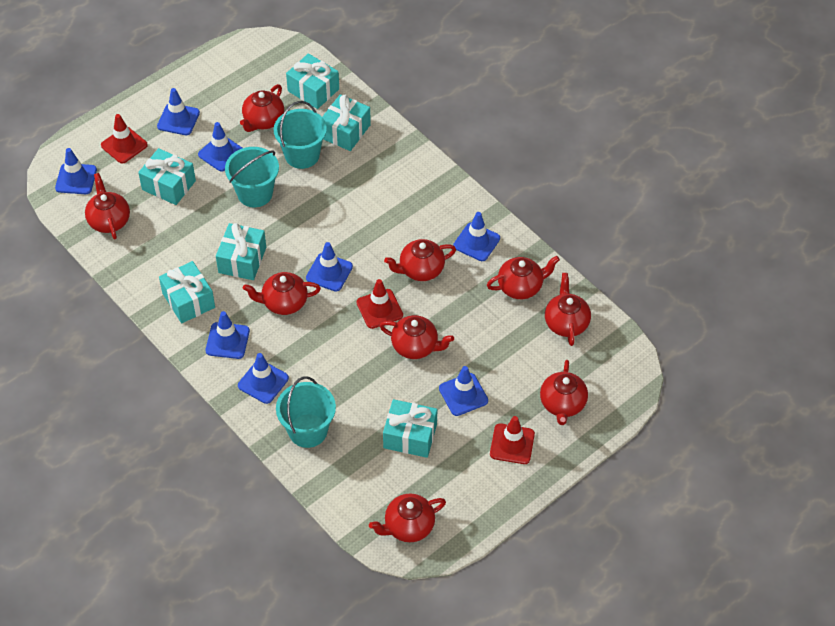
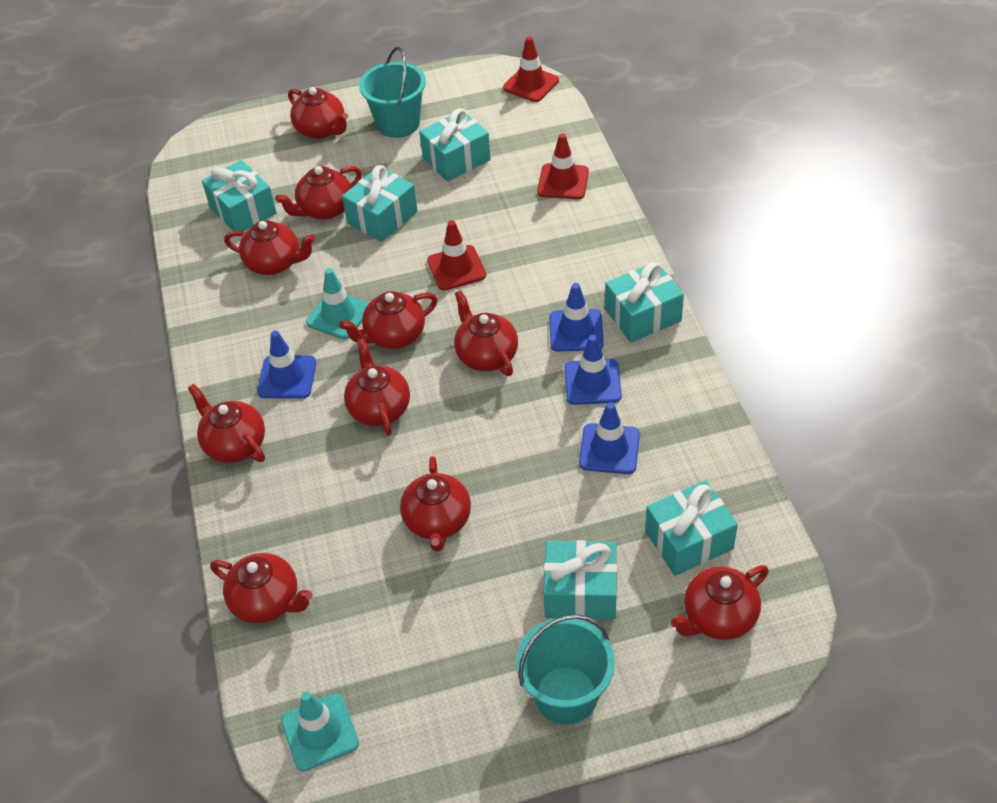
blue traffic cone: 8 -> 4
red teapot: 9 -> 10
turquoise bucket: 3 -> 2
turquoise traffic cone: 0 -> 2

